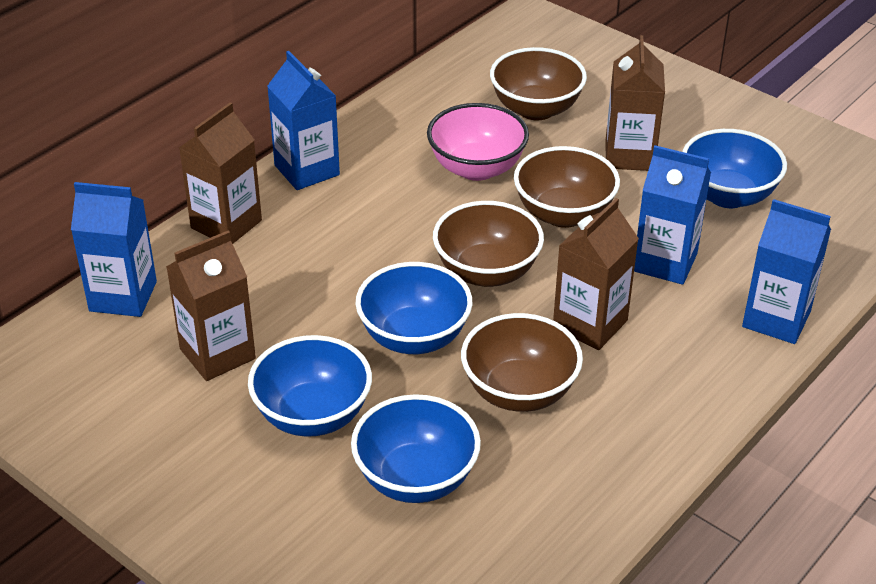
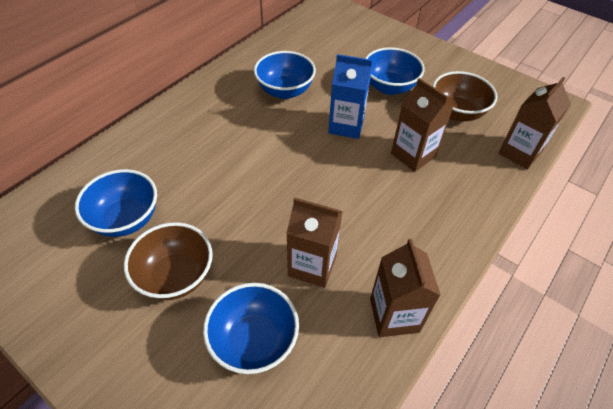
blue carton: 4 -> 1
brown bowl: 4 -> 2
pink bowl: 1 -> 0

